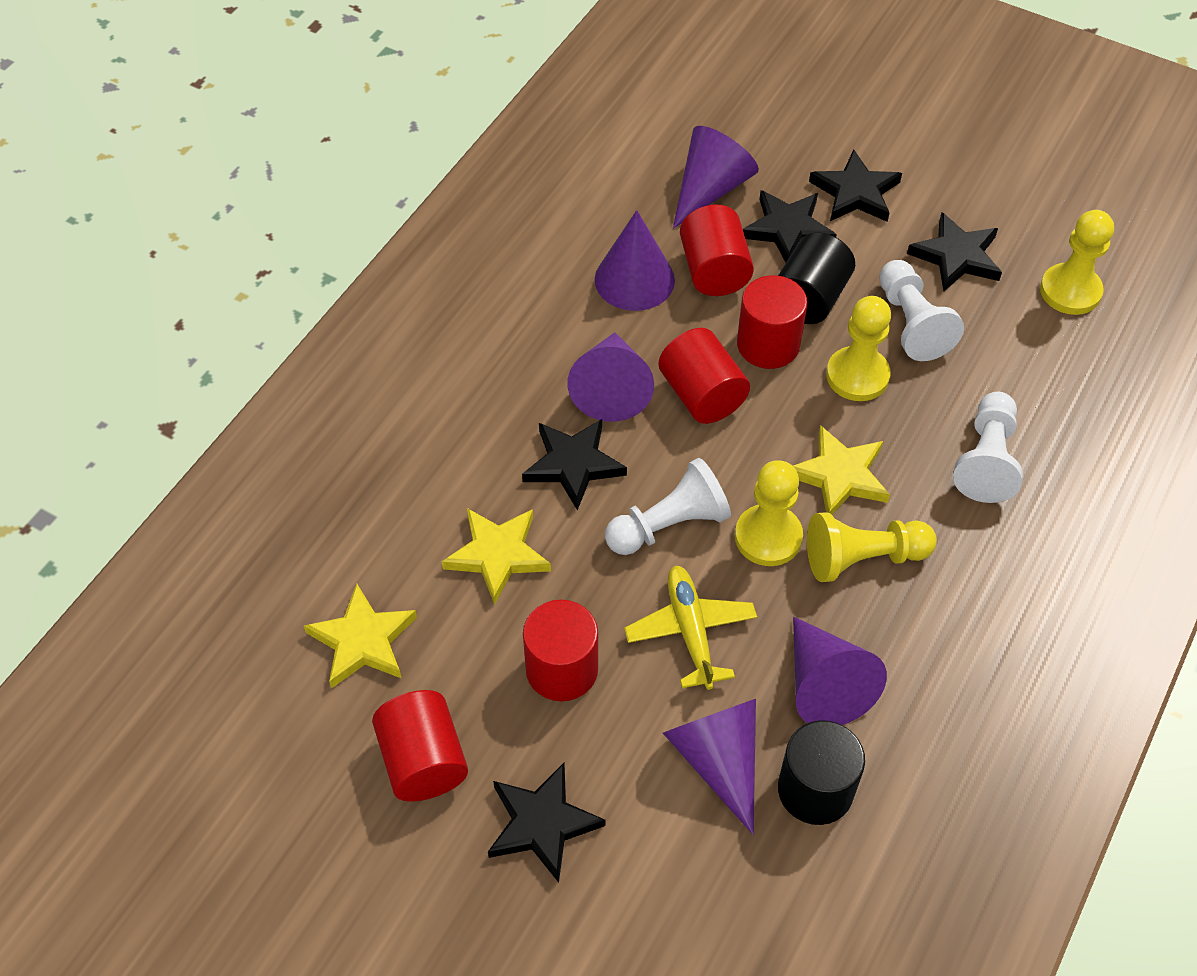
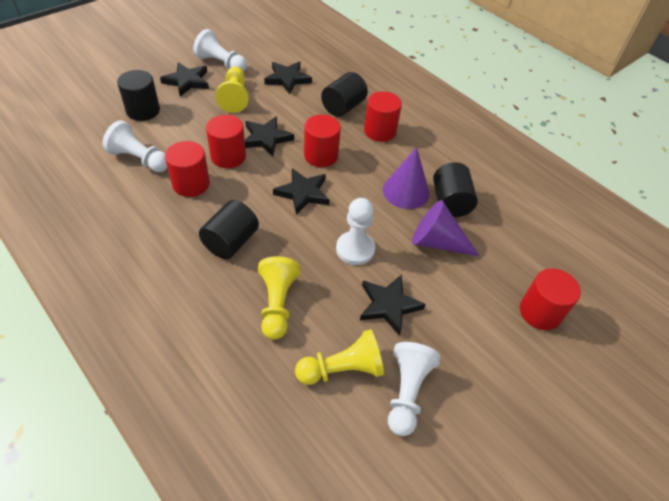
black cylinder: 2 -> 4
purple cone: 5 -> 2
white pawn: 3 -> 4
yellow pawn: 4 -> 3
yellow plane: 1 -> 0
yellow star: 3 -> 0

